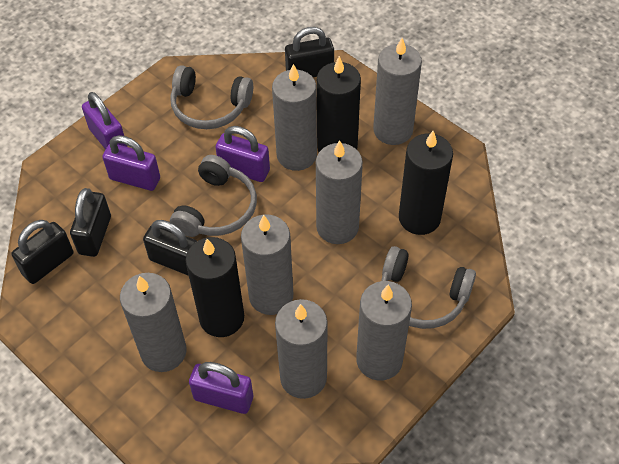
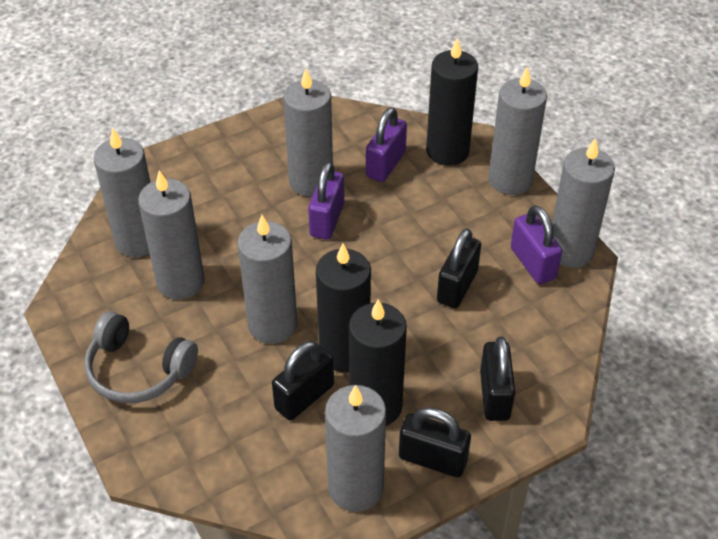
grey headphones: 3 -> 1
purple padlock: 4 -> 3

